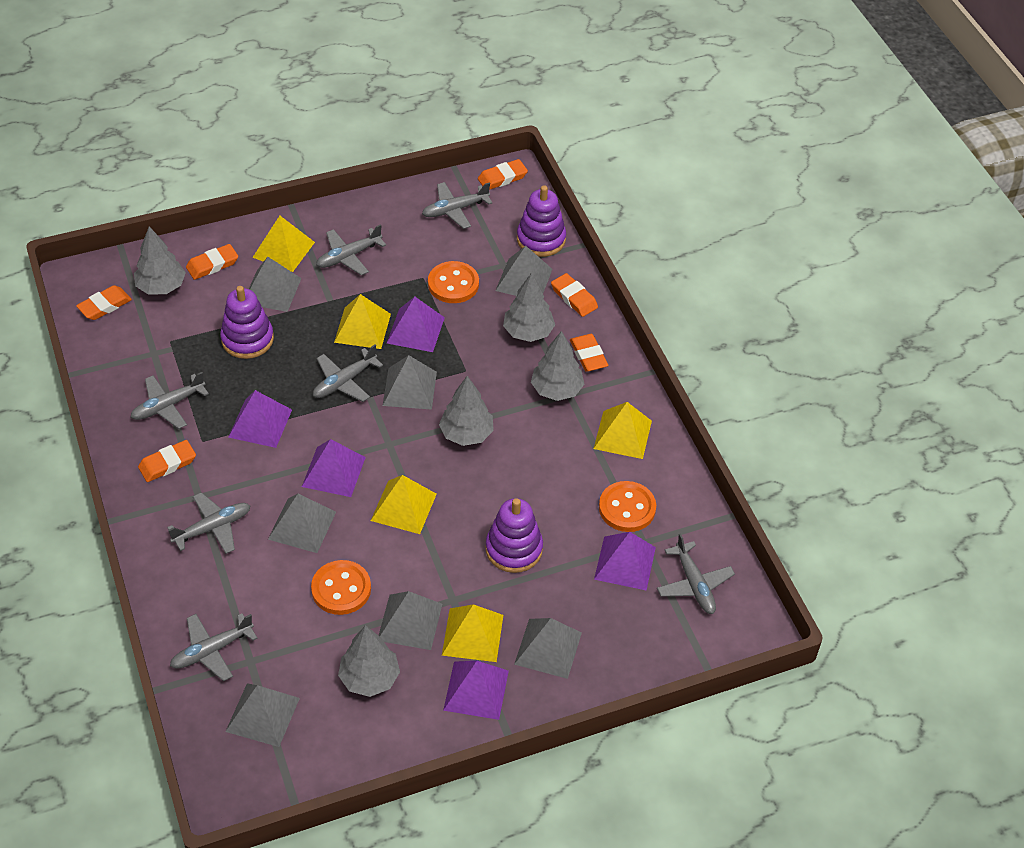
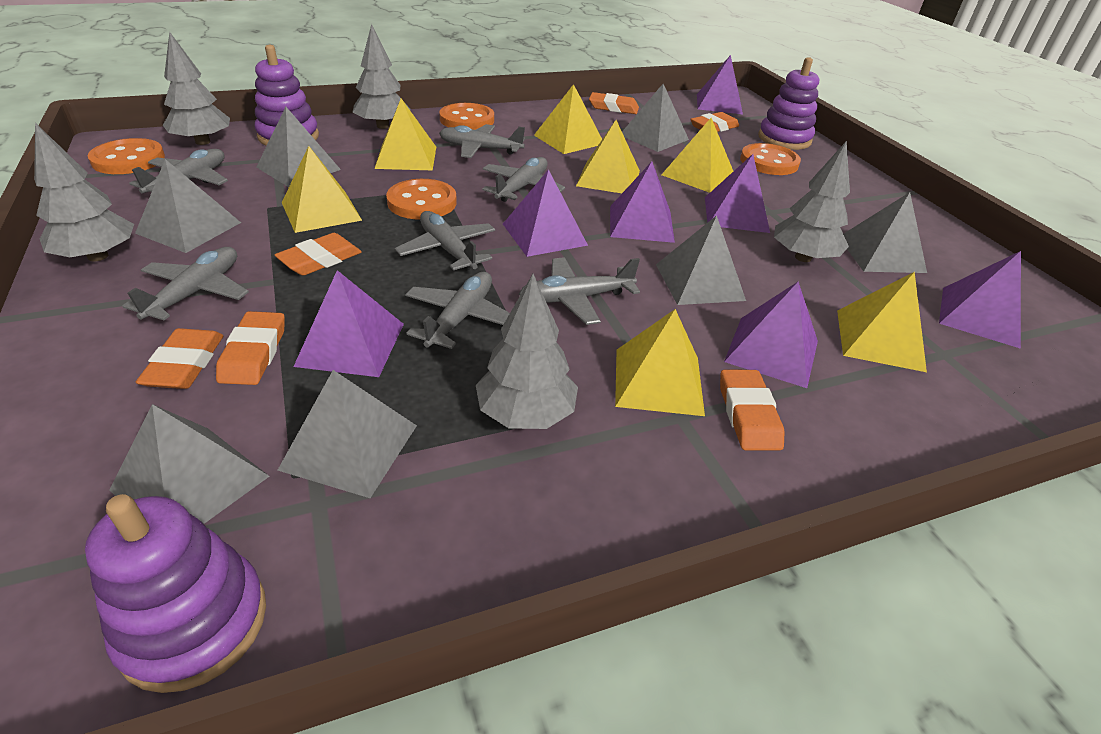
orange button: 3 -> 4
purple pyramid: 5 -> 7
yellow pyramid: 5 -> 7

